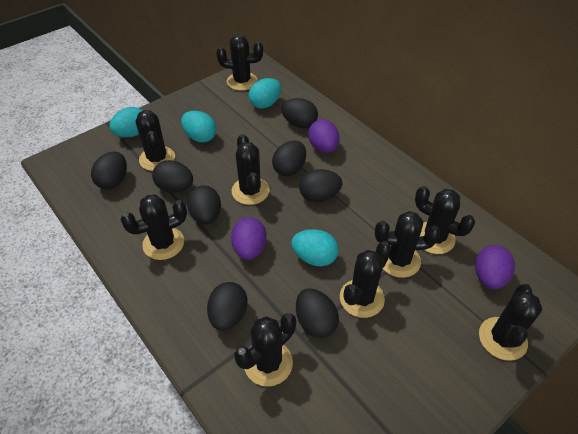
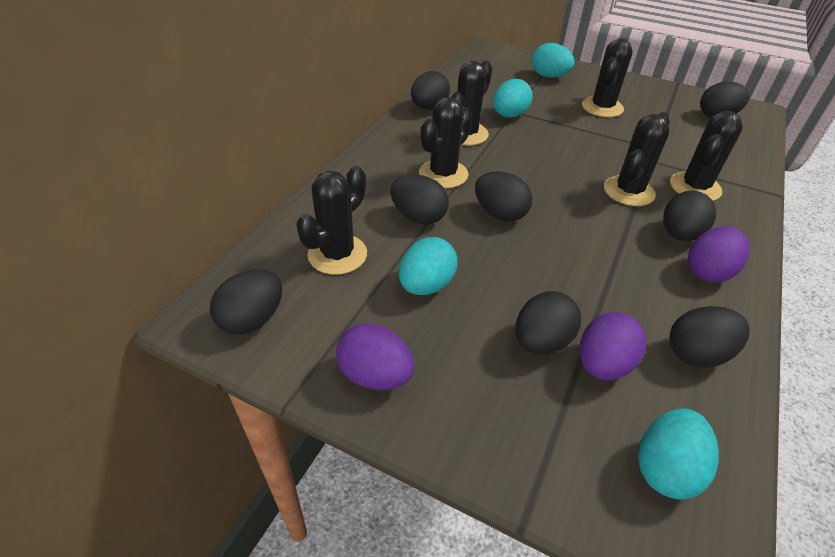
black cactus: 9 -> 6

